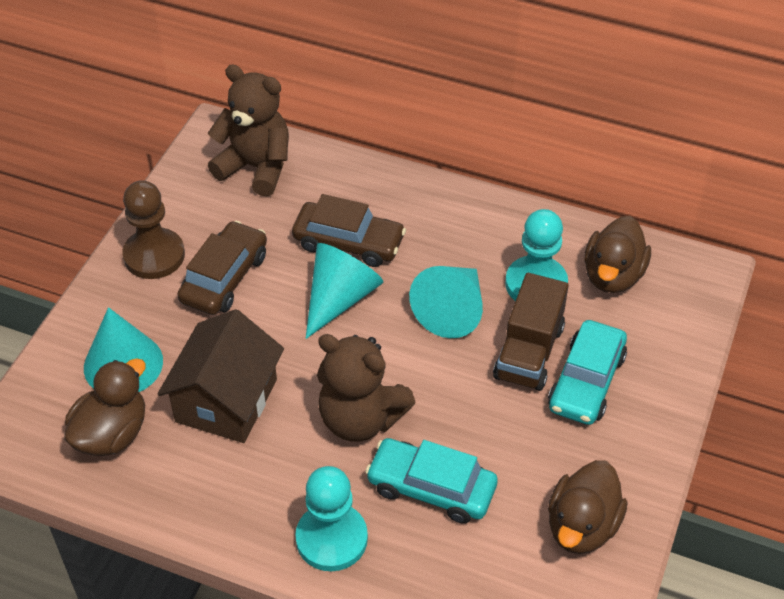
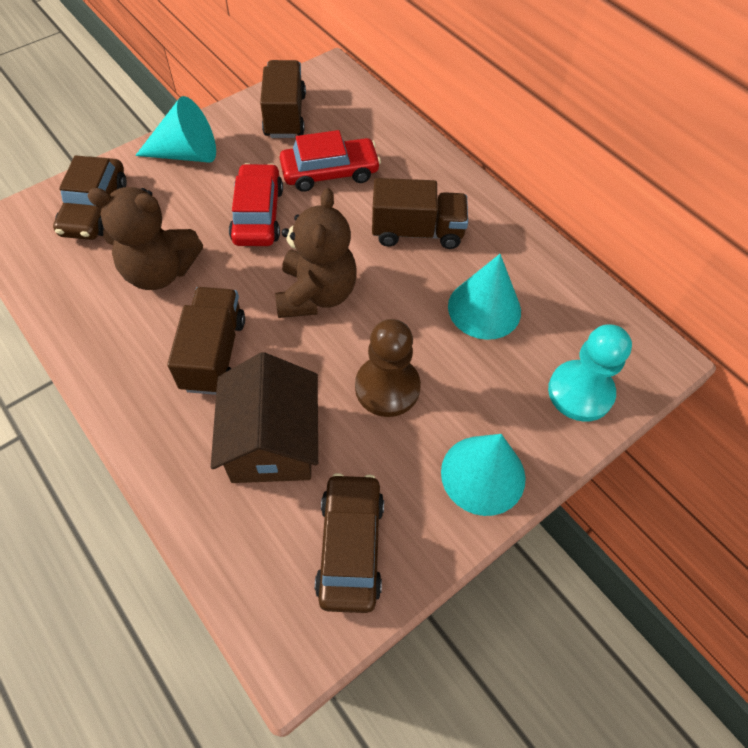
brown duck: 3 -> 0
brown truck: 1 -> 3
red car: 0 -> 2
turquoise car: 2 -> 0
turquoise pawn: 2 -> 1

